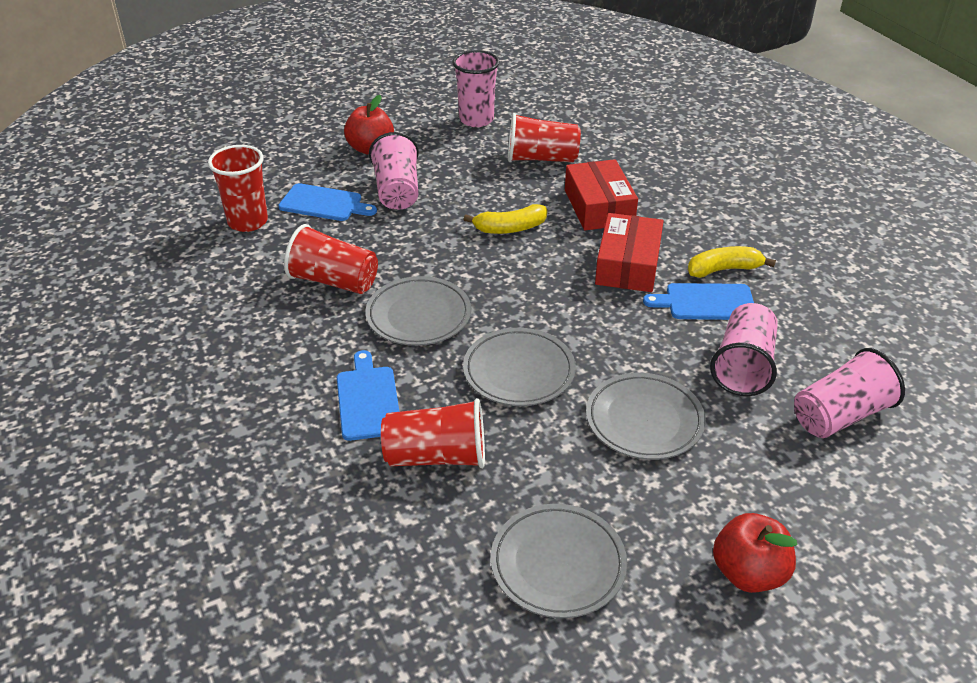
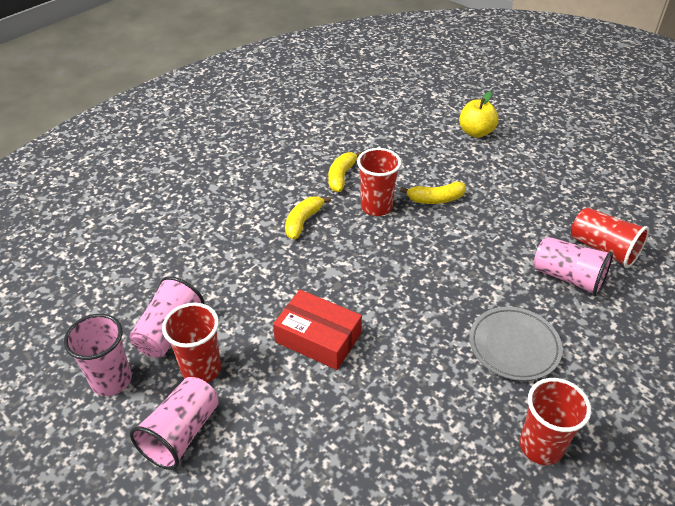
blue cutting board: 3 -> 0
grey plate: 4 -> 1
red apple: 2 -> 0
red box: 2 -> 1
yellow apple: 0 -> 1
yellow banana: 2 -> 3

